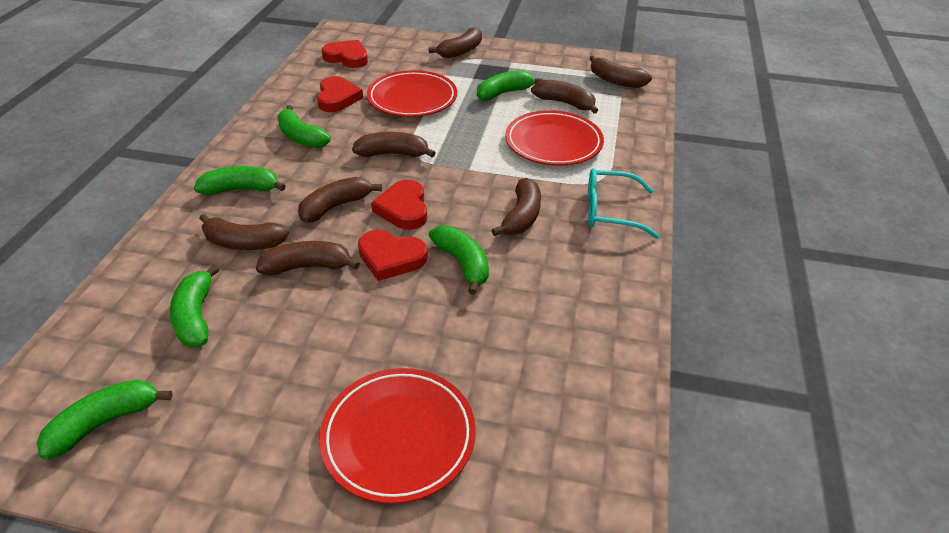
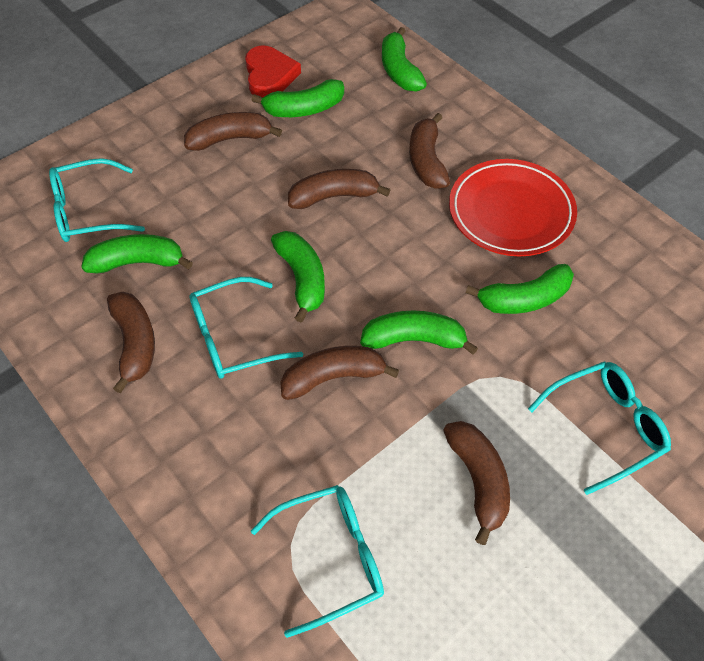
brown banana: 8 -> 6
red heart: 4 -> 1
red plate: 3 -> 1
turquoise glasses: 1 -> 4

